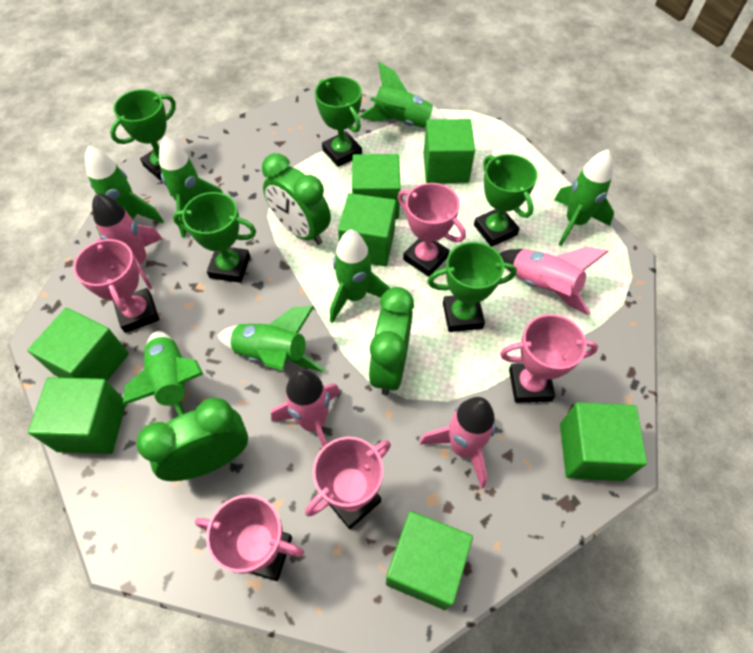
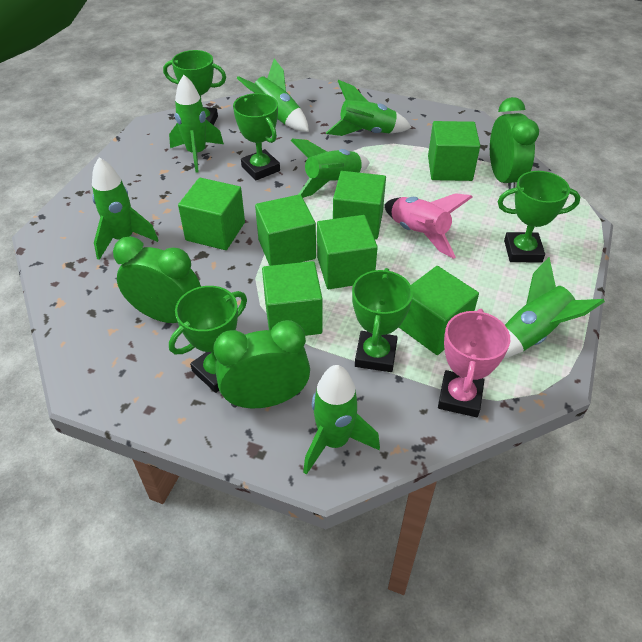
pink rocket: 4 -> 1
pink trophy: 5 -> 1

